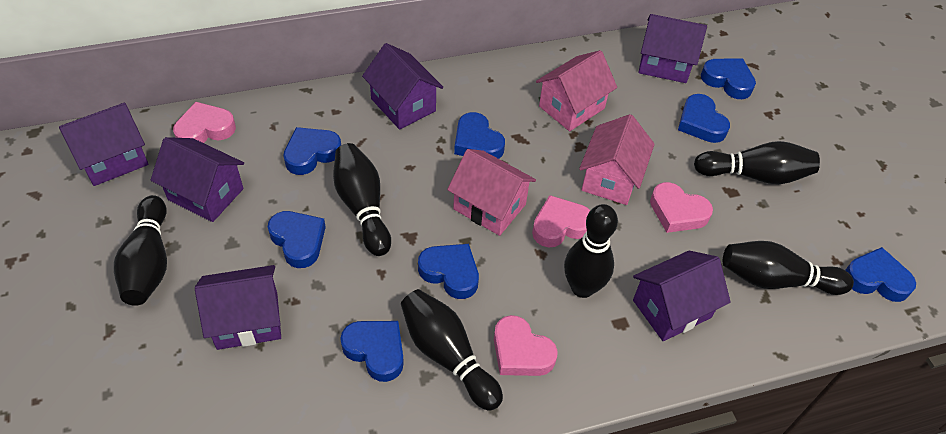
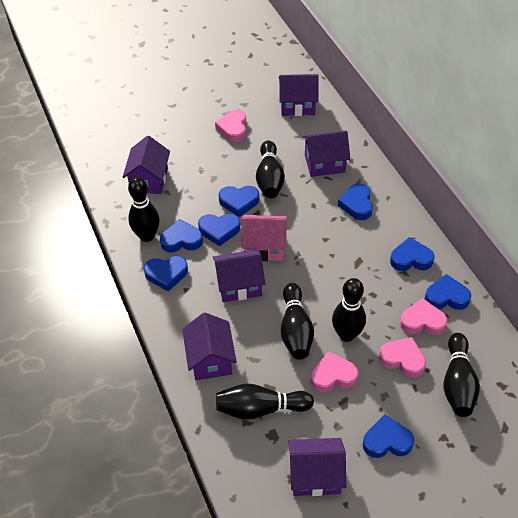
pink house: 3 -> 1

